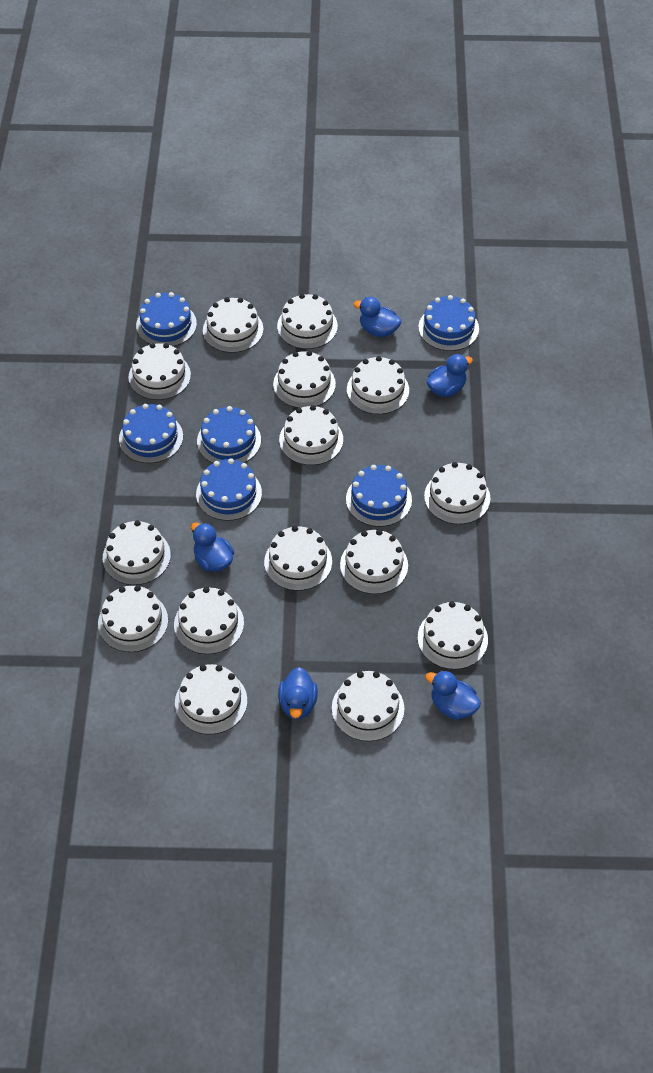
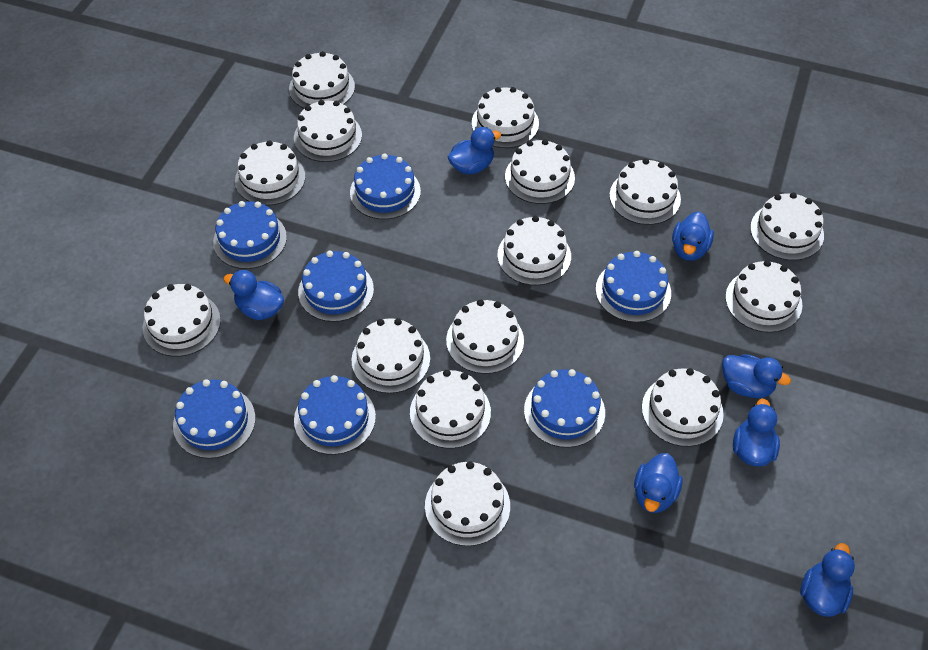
blue cake: 6 -> 7
blue duck: 5 -> 7

